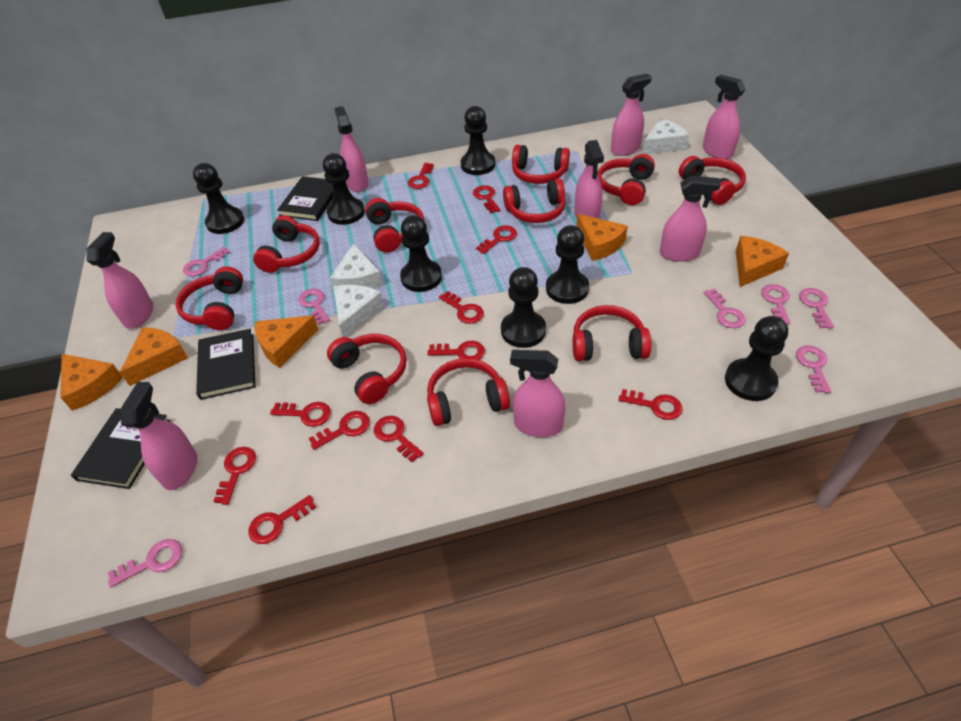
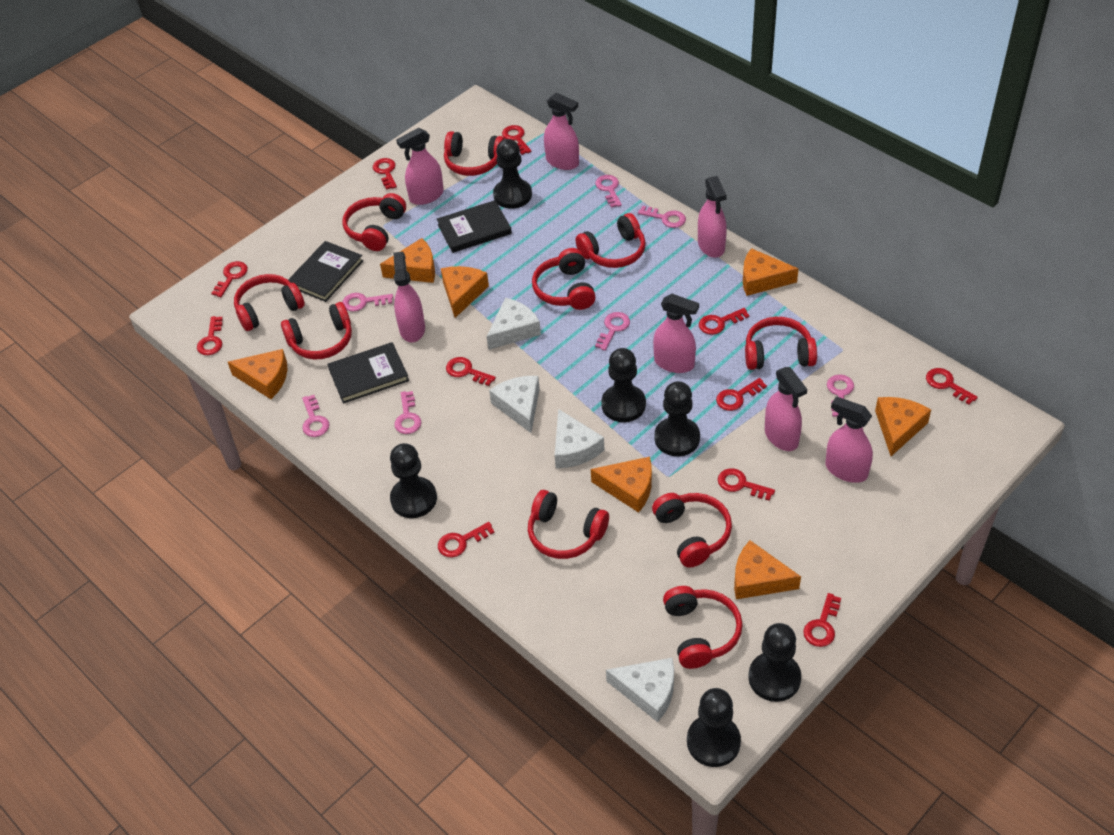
black pawn: 7 -> 6
orange cheese: 5 -> 7
pink spray bottle: 8 -> 7
white cheese: 3 -> 4

